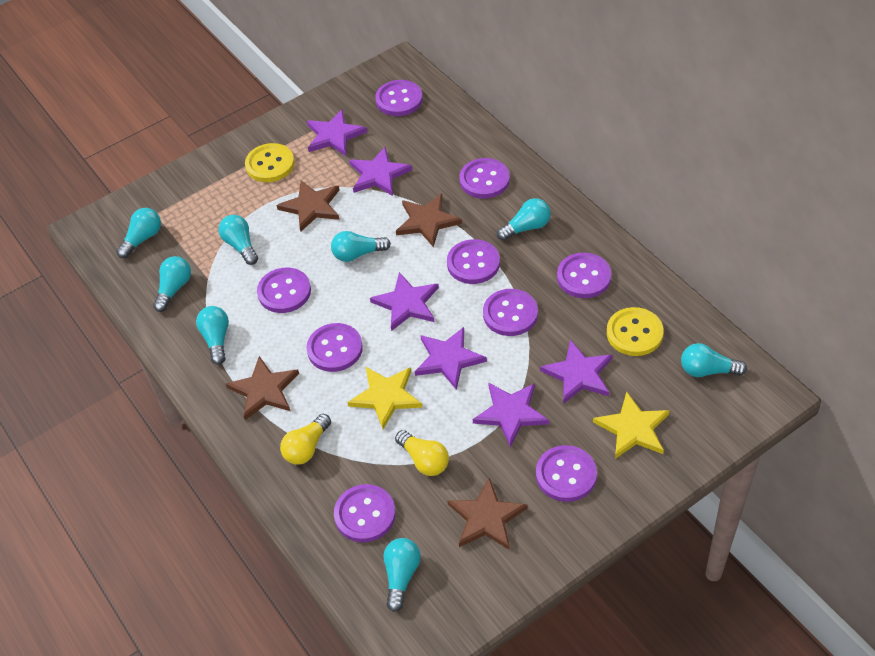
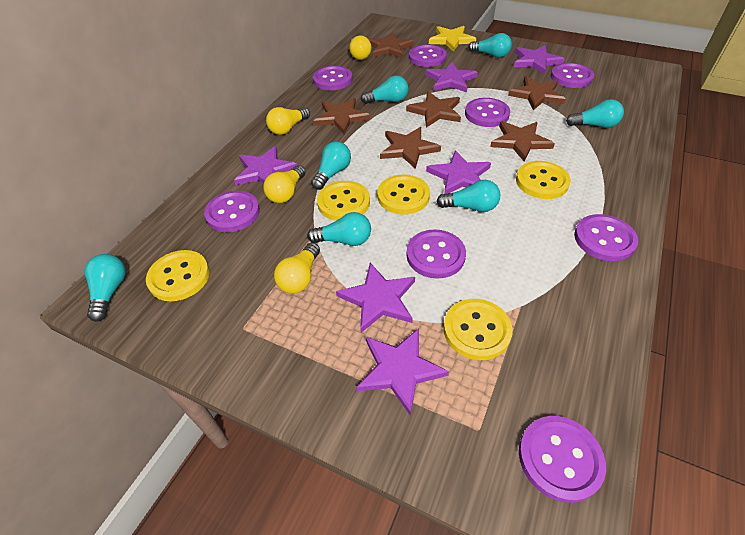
brown star: 4 -> 6
purple button: 9 -> 8
turquoise light bulb: 8 -> 7
yellow button: 2 -> 5
yellow light bulb: 2 -> 4
yellow star: 2 -> 1

